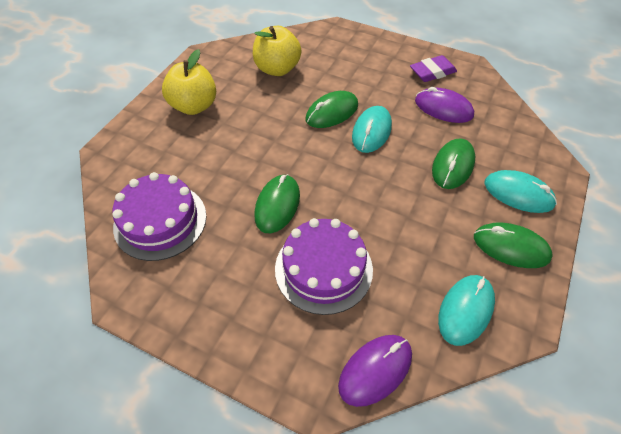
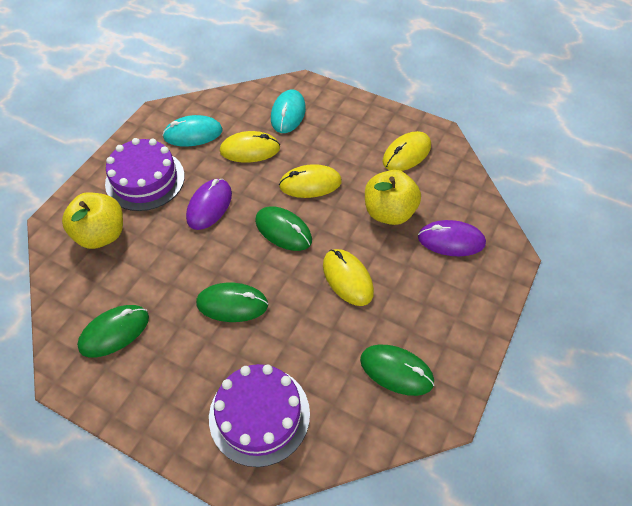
purple eraser: 1 -> 0
turquoise mouse: 3 -> 2
yellow mouse: 0 -> 4

